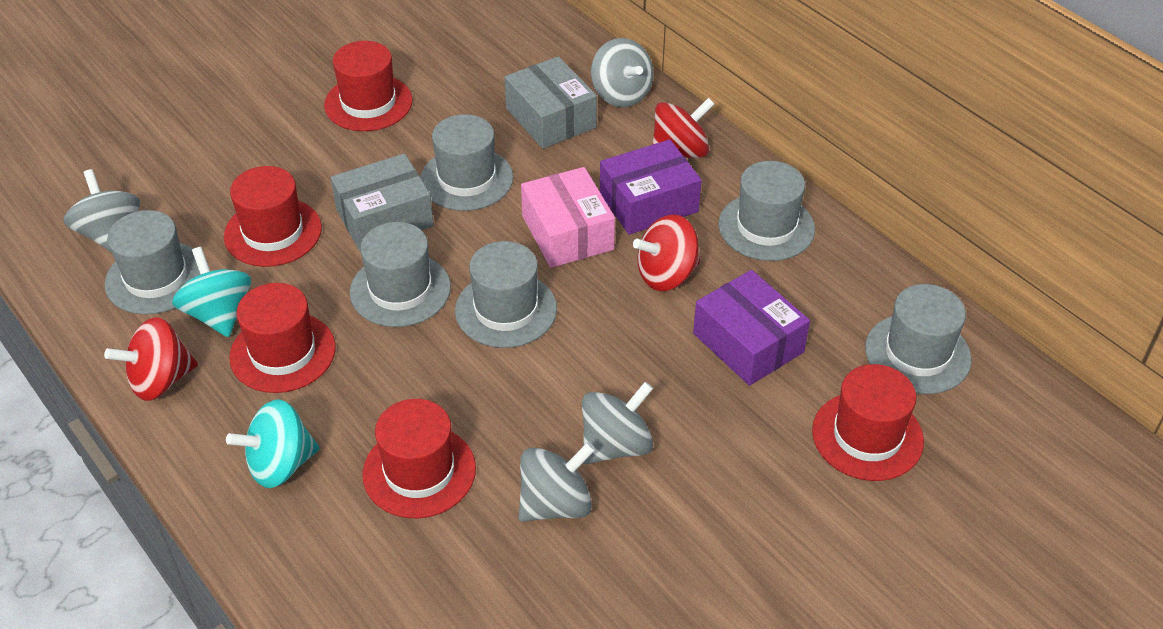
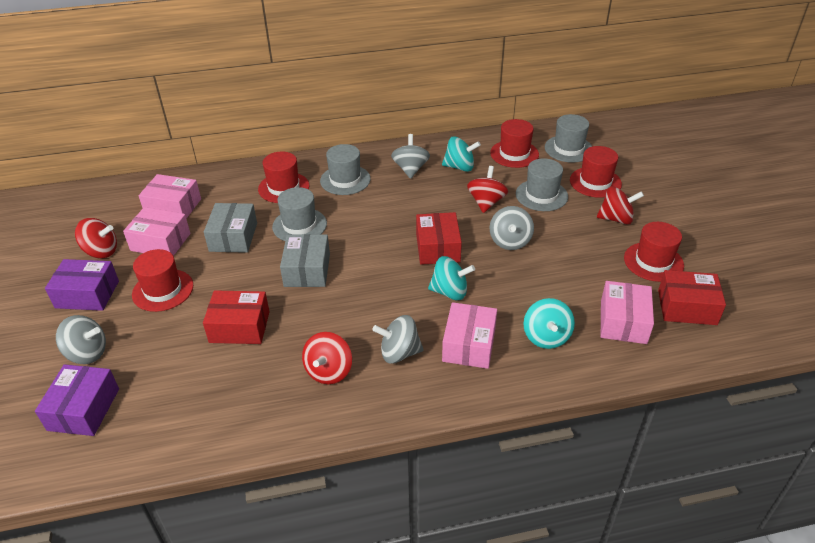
grey hat: 6 -> 4
pink box: 1 -> 4
red box: 0 -> 3
red spinning top: 3 -> 4
turquoise spinning top: 2 -> 3

